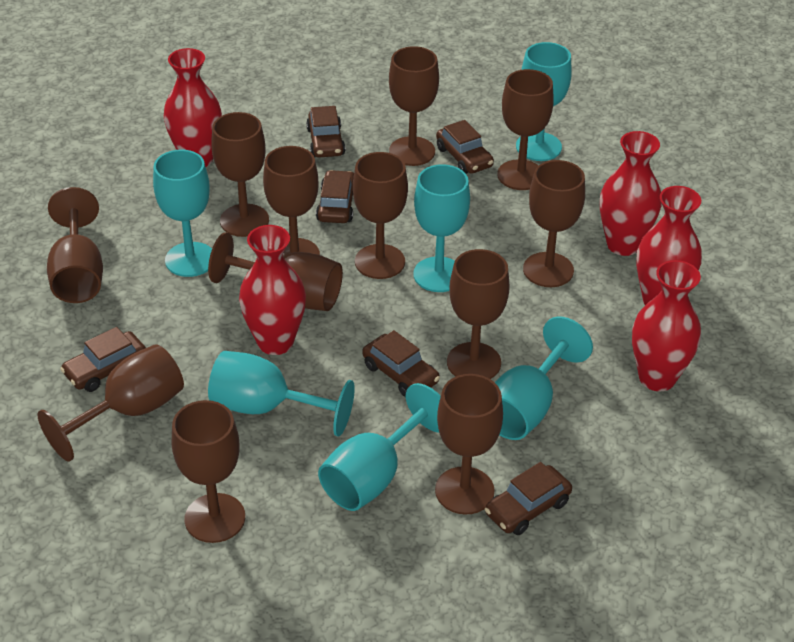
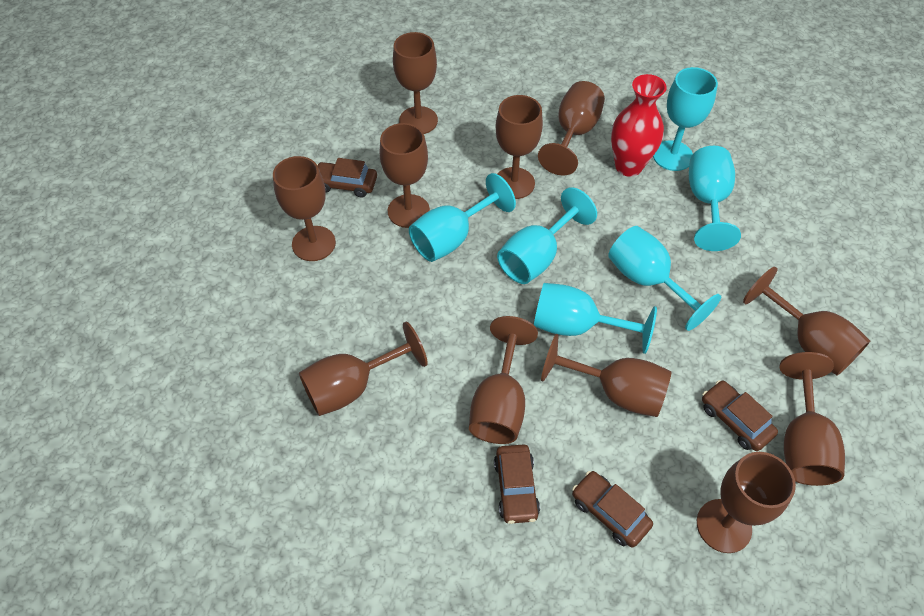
brown car: 6 -> 4
brown goblet: 12 -> 11
red vase: 5 -> 1

